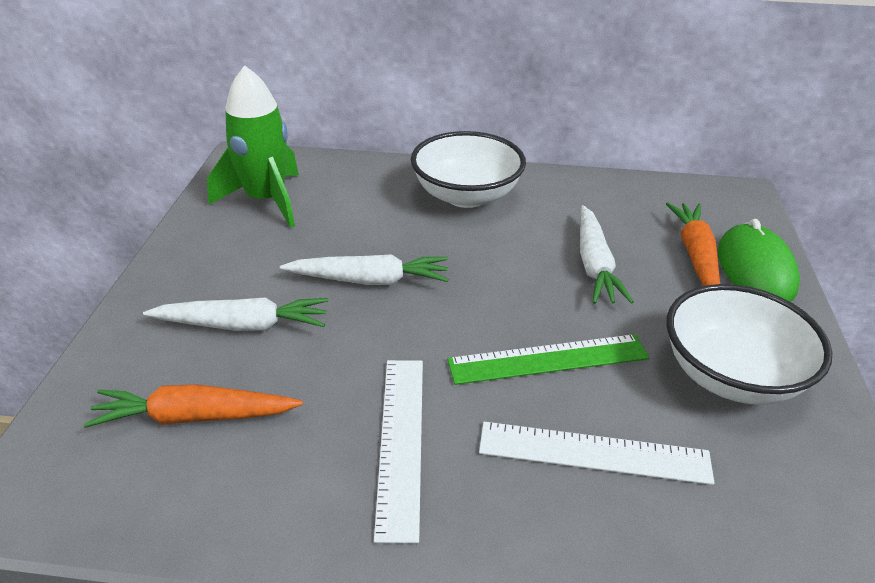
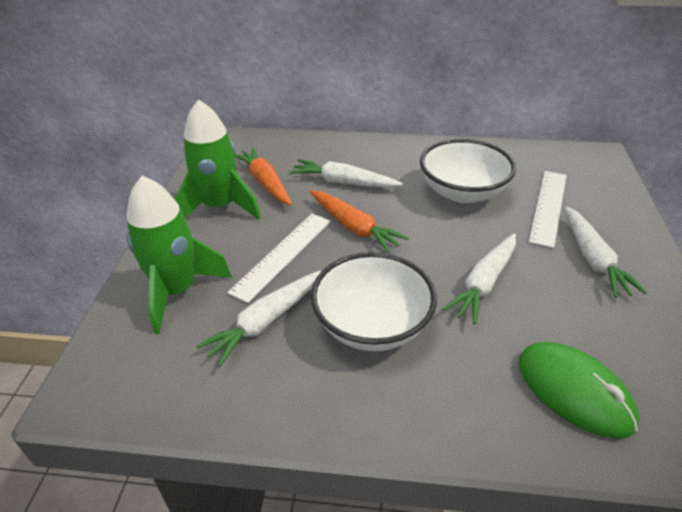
green rocket: 1 -> 2
green ruler: 1 -> 0
white carrot: 3 -> 4

